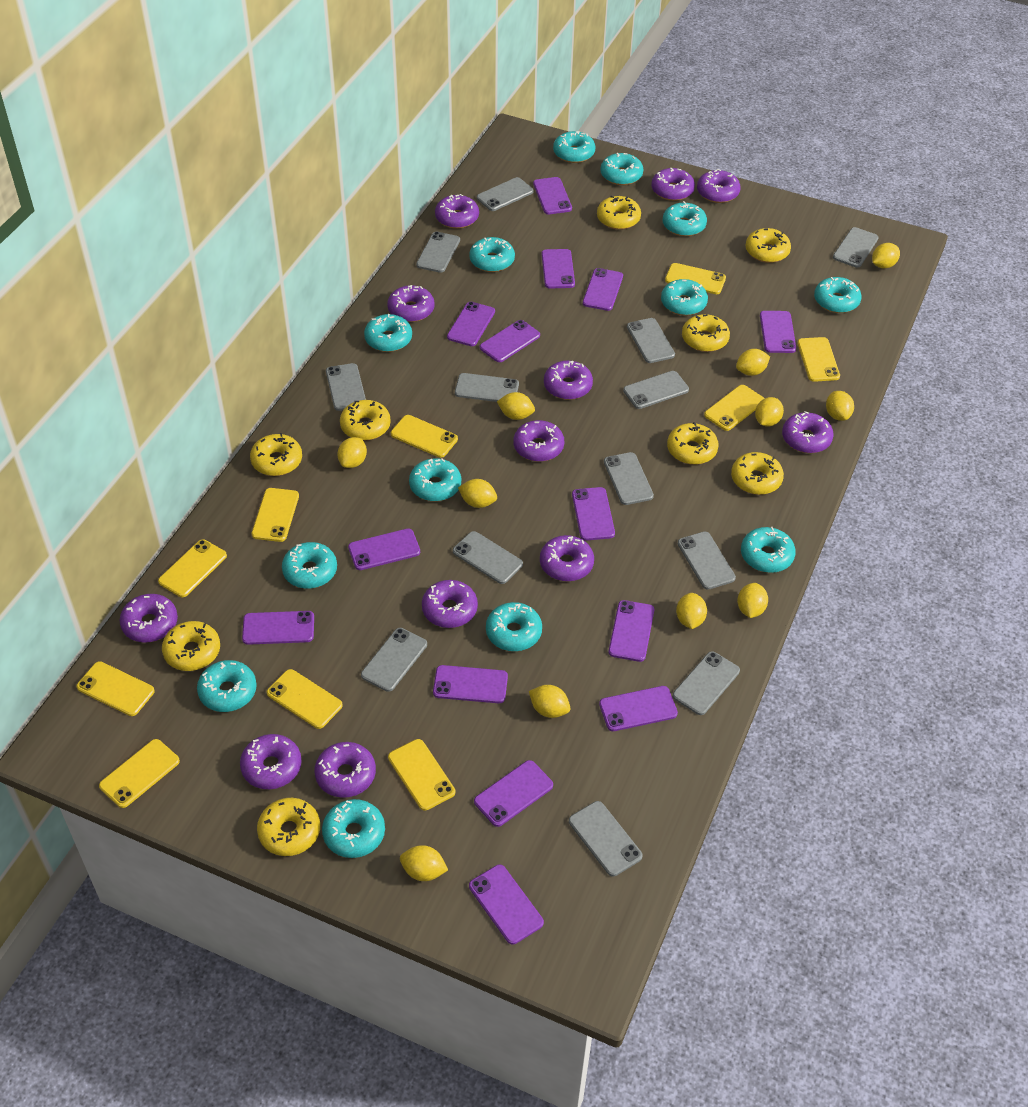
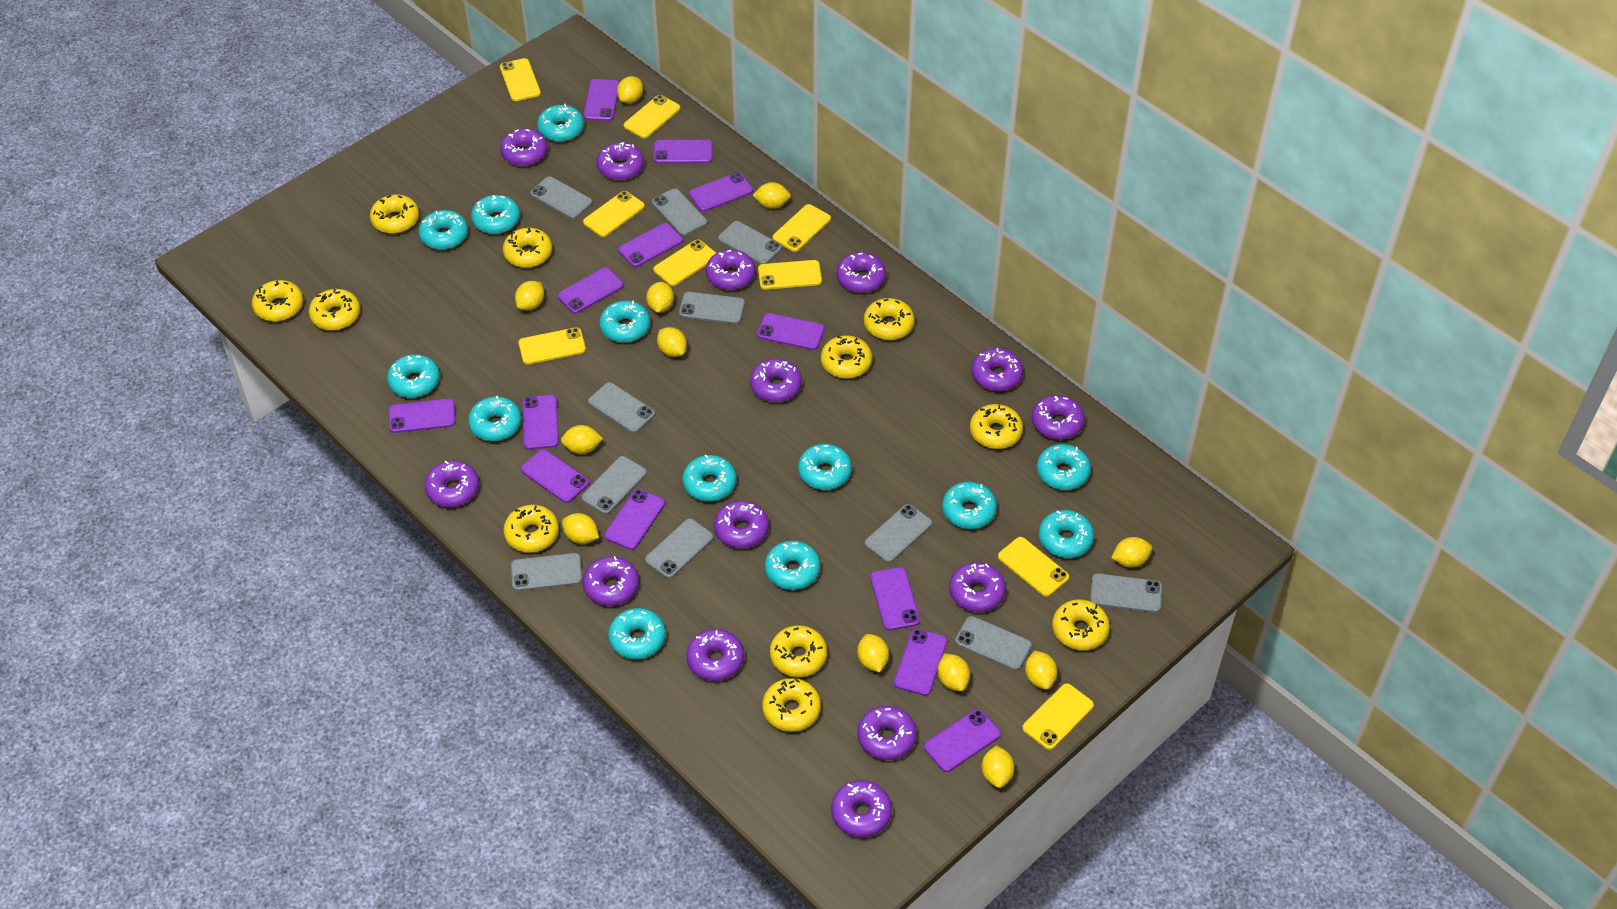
grey phone: 13 -> 11
purple donut: 12 -> 14
purple phone: 14 -> 13
yellow donut: 9 -> 11
yellow lemon: 11 -> 12
yellow phone: 10 -> 9

